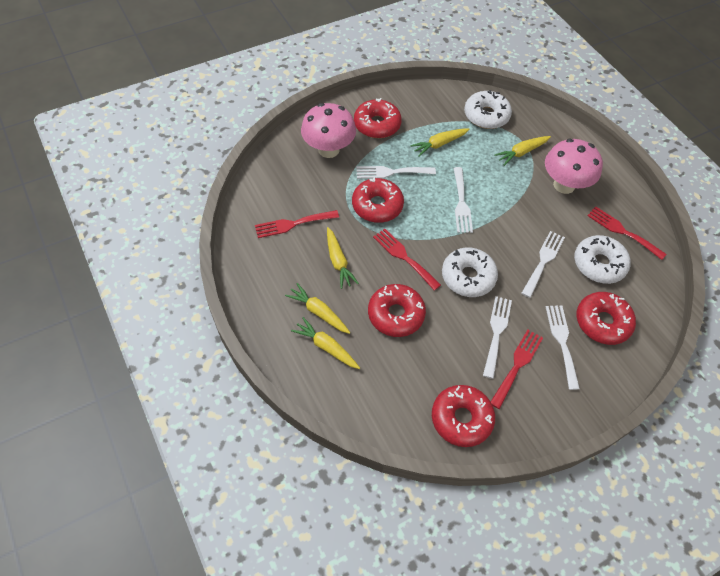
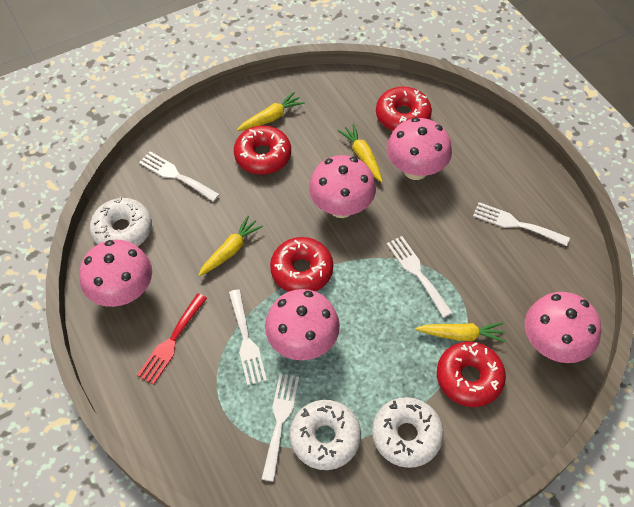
pink mushroom: 2 -> 5
red donut: 5 -> 4
red fork: 4 -> 1
yellow carrot: 5 -> 4

